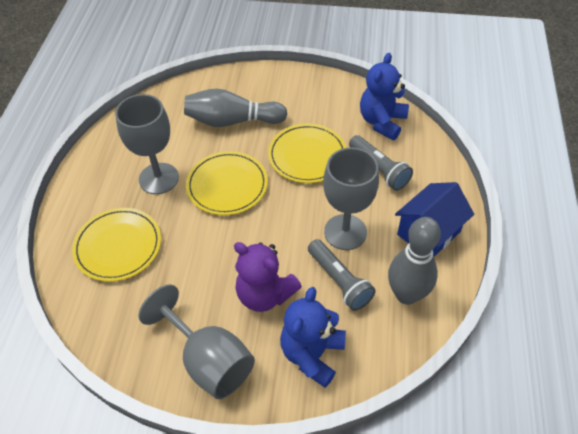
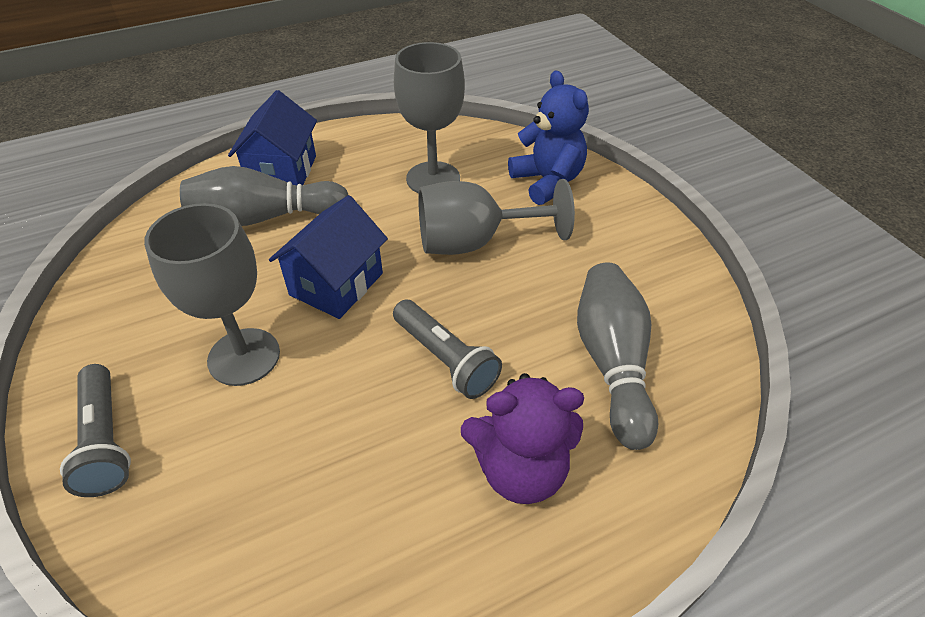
blue house: 1 -> 2
blue teddy bear: 2 -> 1
yellow plate: 3 -> 0

